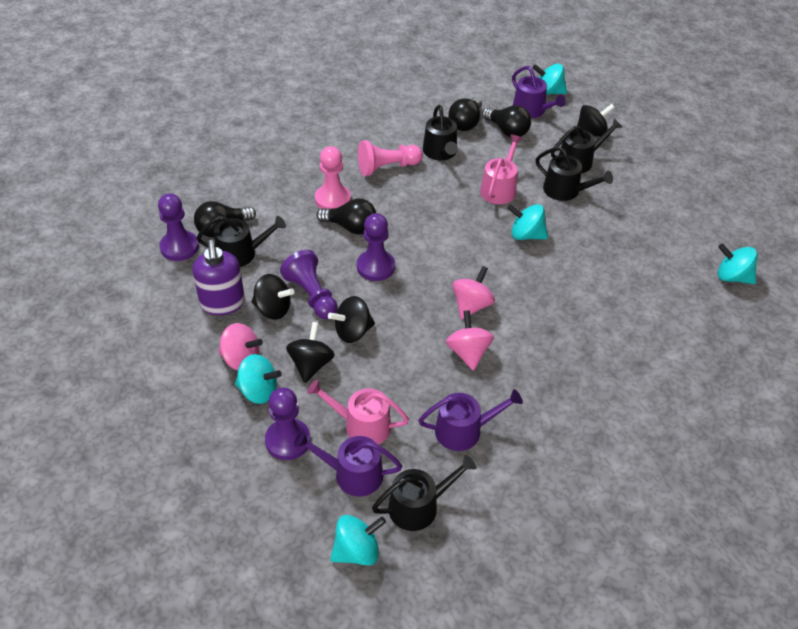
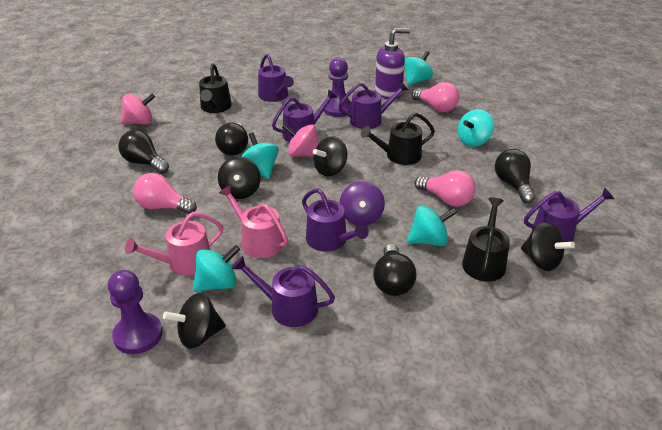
black watering can: 5 -> 3
pink light bulb: 0 -> 3
pink pawn: 2 -> 0
pink spinning top: 3 -> 2
purple pawn: 4 -> 2
purple spinning top: 0 -> 1
purple watering can: 3 -> 6

